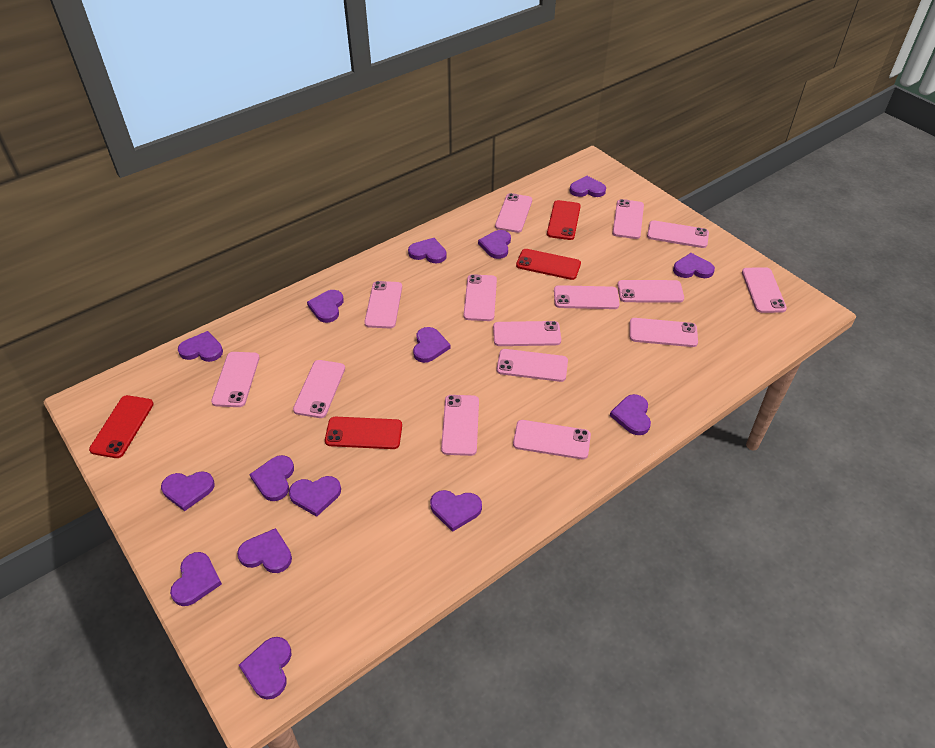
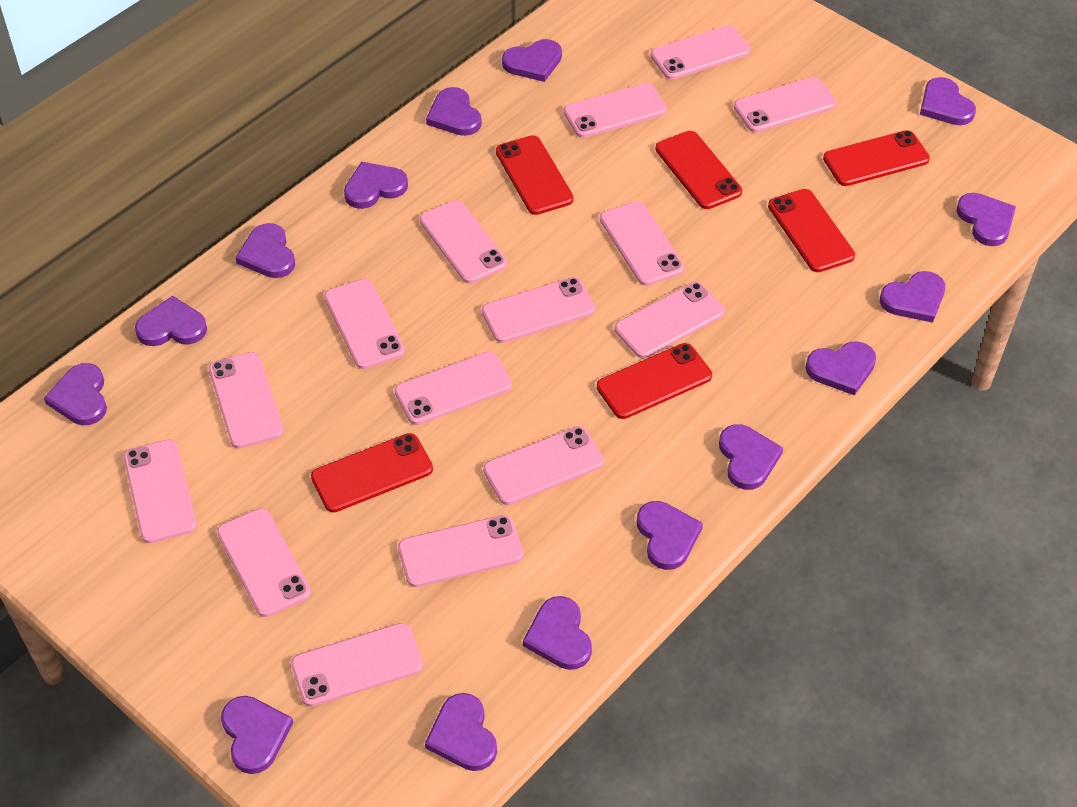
red phone: 4 -> 6

